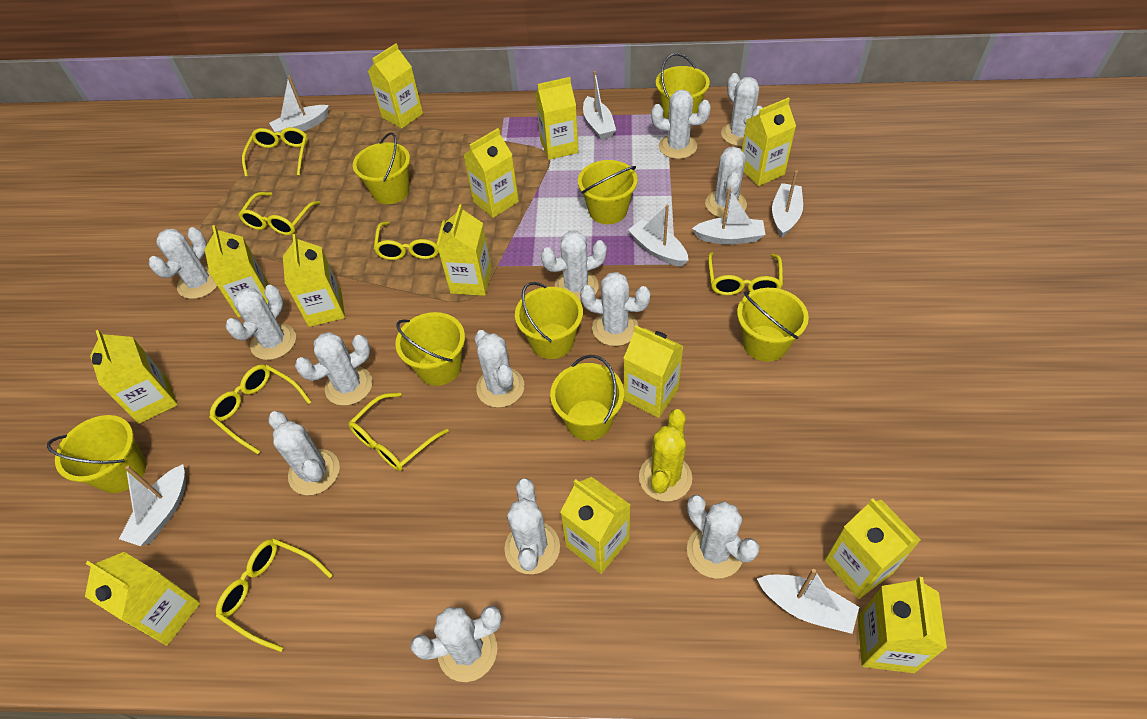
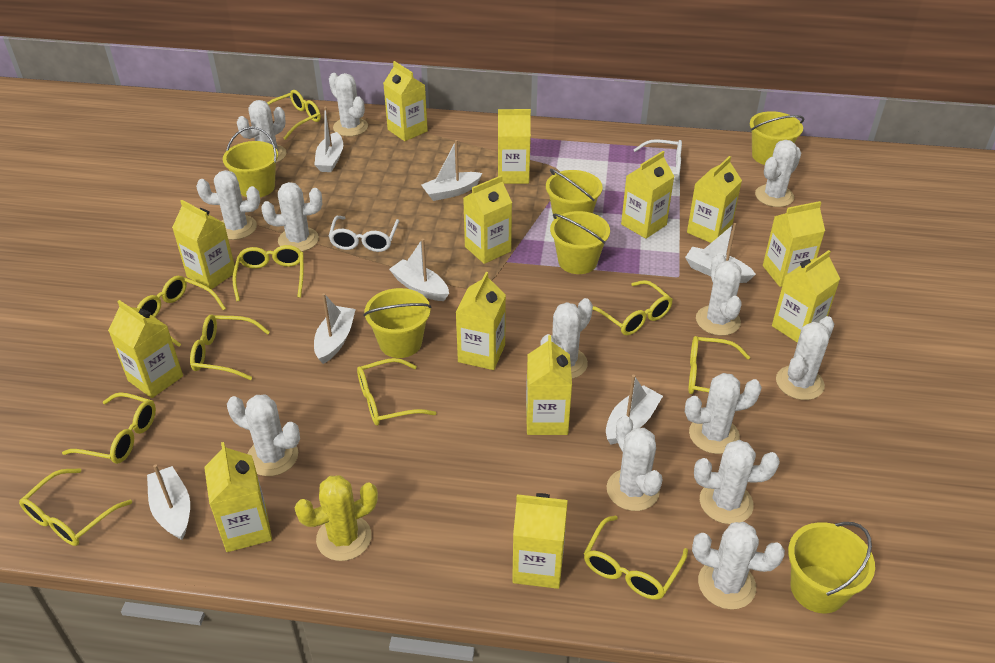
white glasses: 0 -> 2
yellow bucket: 8 -> 6
yellow glasses: 7 -> 10

